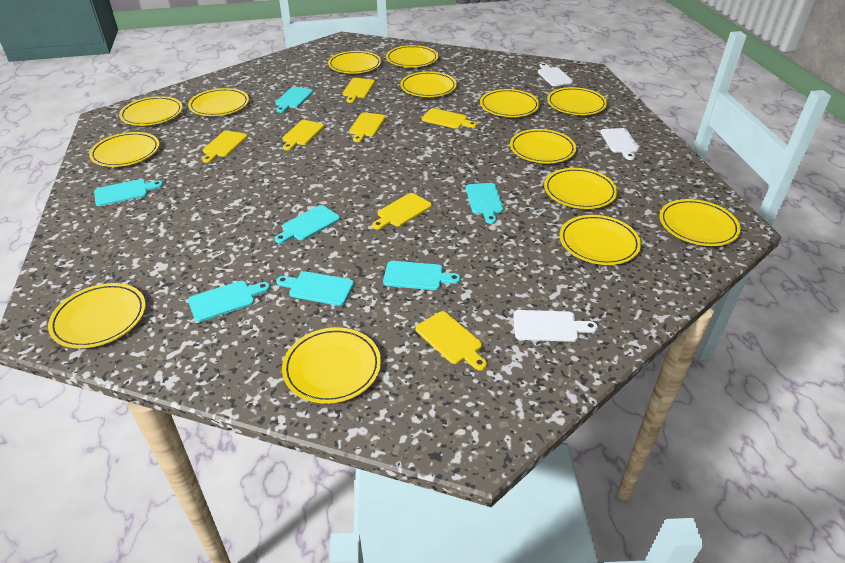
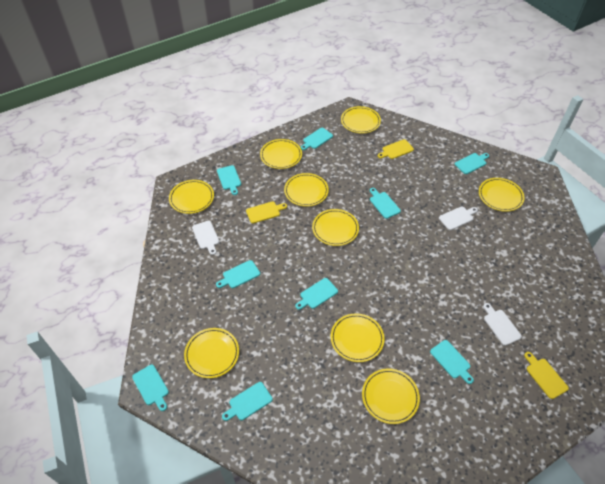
turquoise cutting board: 7 -> 9
yellow cutting board: 7 -> 3
yellow plate: 14 -> 9

